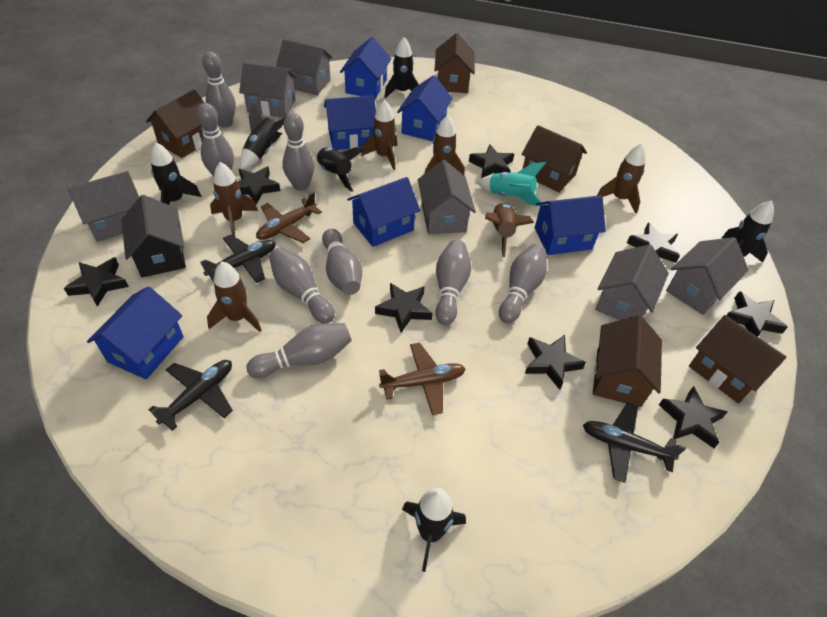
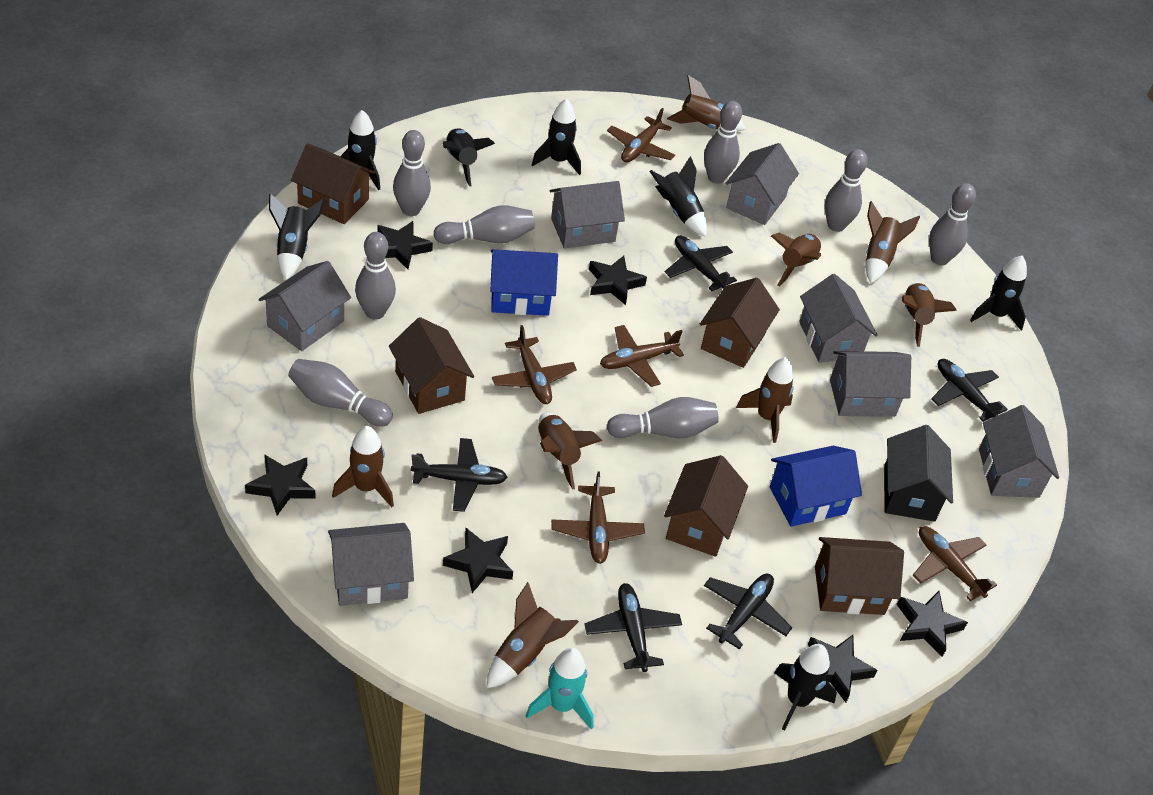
black plane: 3 -> 5
black rocket: 6 -> 7
black star: 8 -> 6
blue house: 6 -> 2
brown plane: 2 -> 5
brown rocket: 6 -> 8
grey house: 6 -> 7

